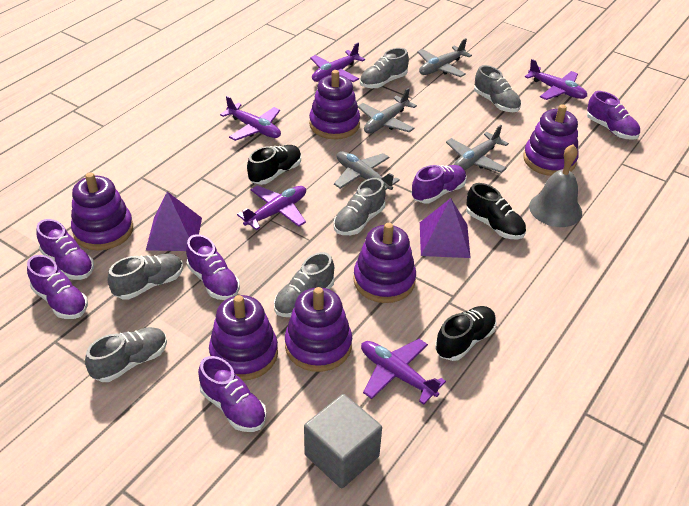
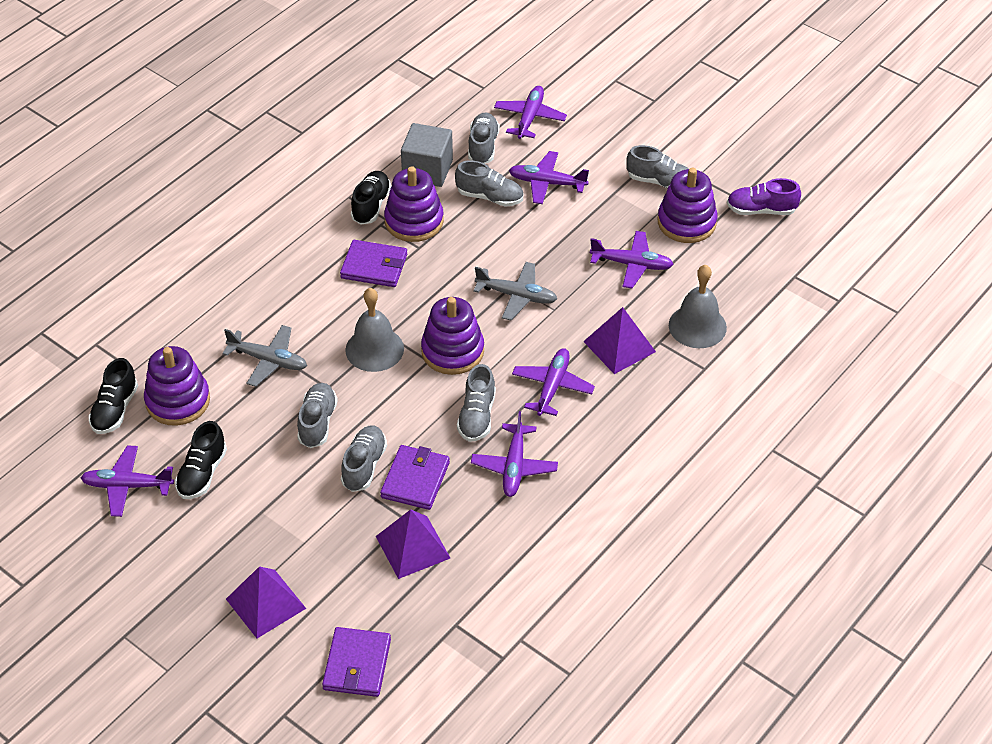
grey bell: 1 -> 2
grey plane: 4 -> 2
purple plane: 5 -> 6
purple pyramid: 2 -> 3
purple shoe: 6 -> 1
purple stacking toy: 6 -> 4
purple wallet: 0 -> 3

